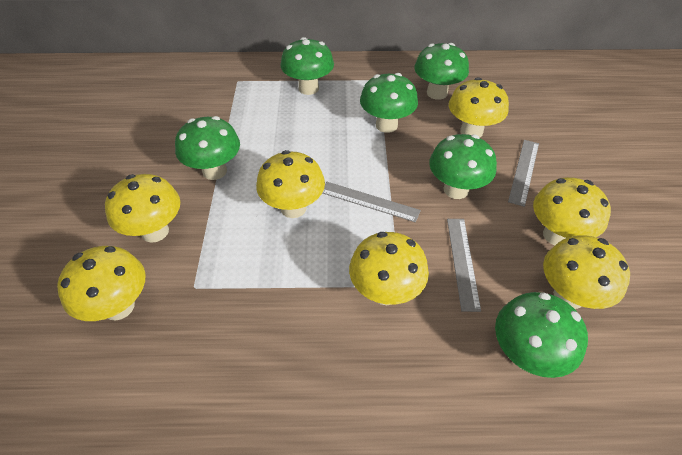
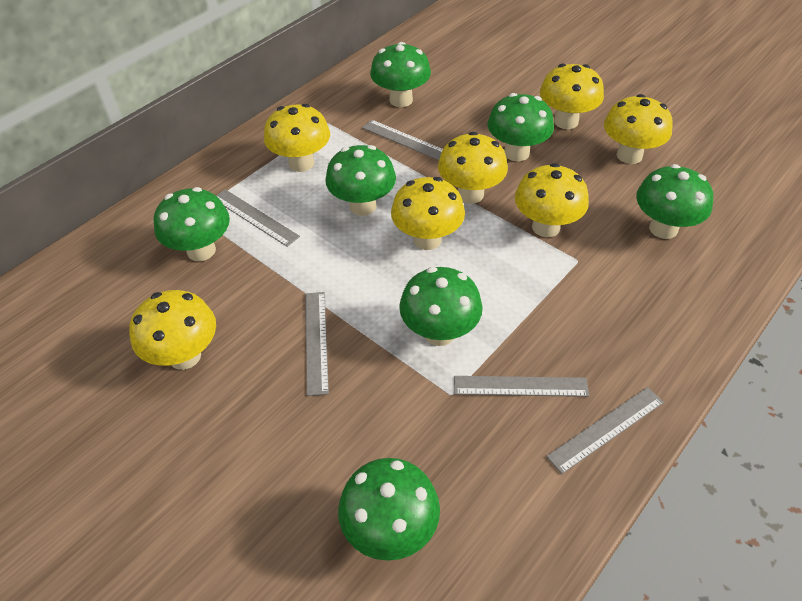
green mushroom: 6 -> 7
grey ruler: 3 -> 5

